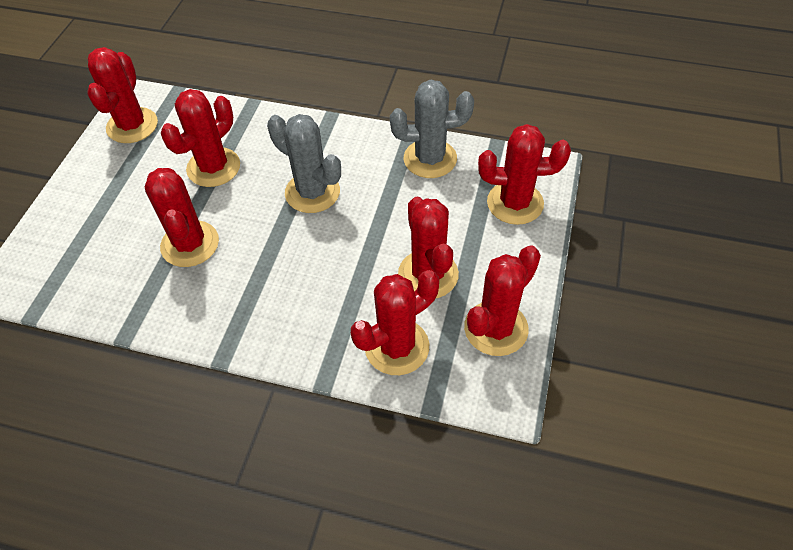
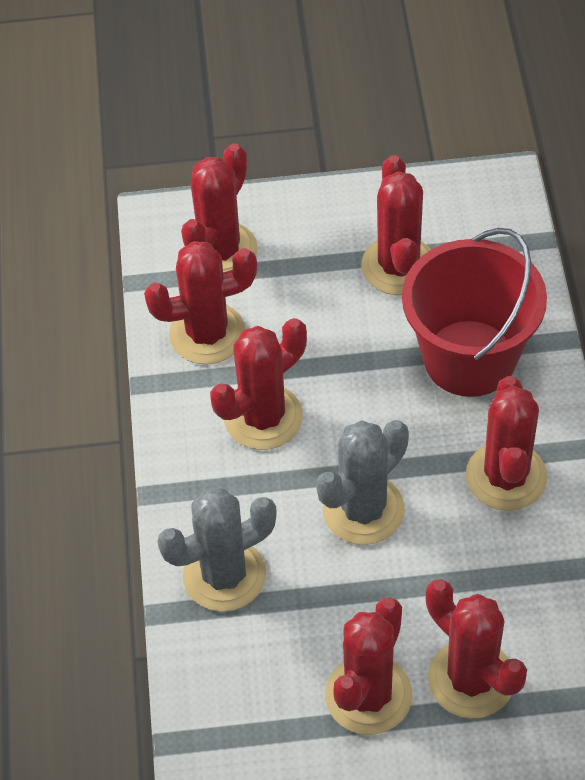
red bucket: 0 -> 1

